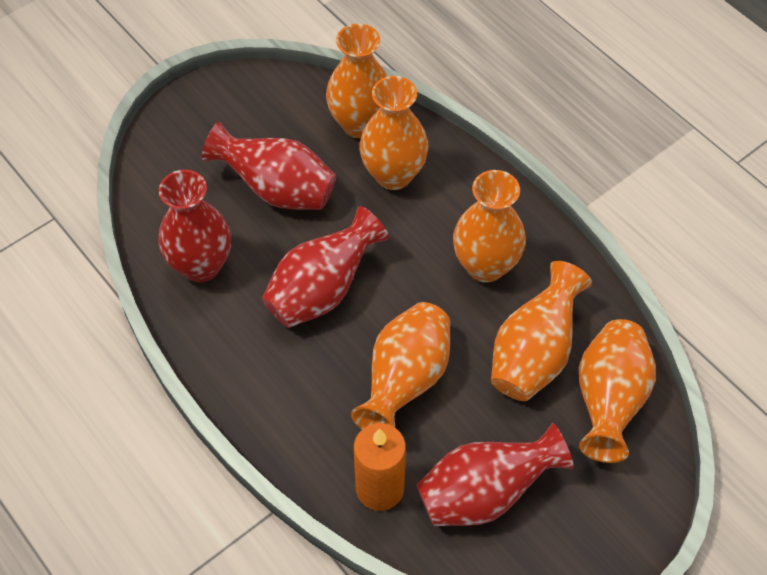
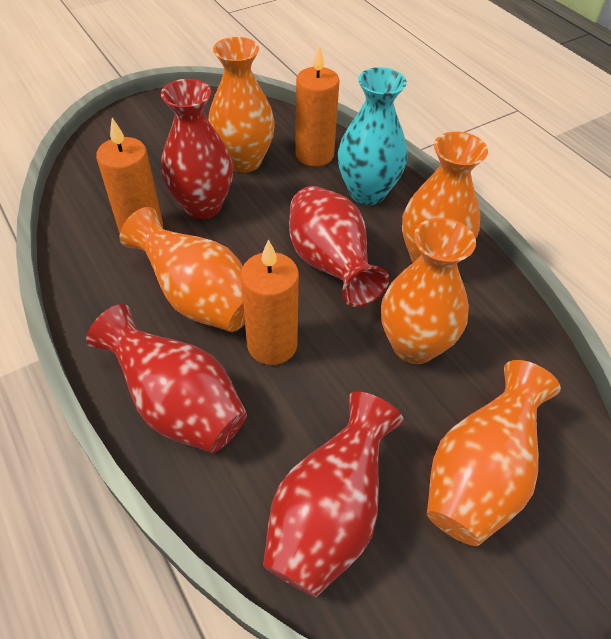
orange candle: 1 -> 3
orange vase: 6 -> 5
turquoise vase: 0 -> 1

